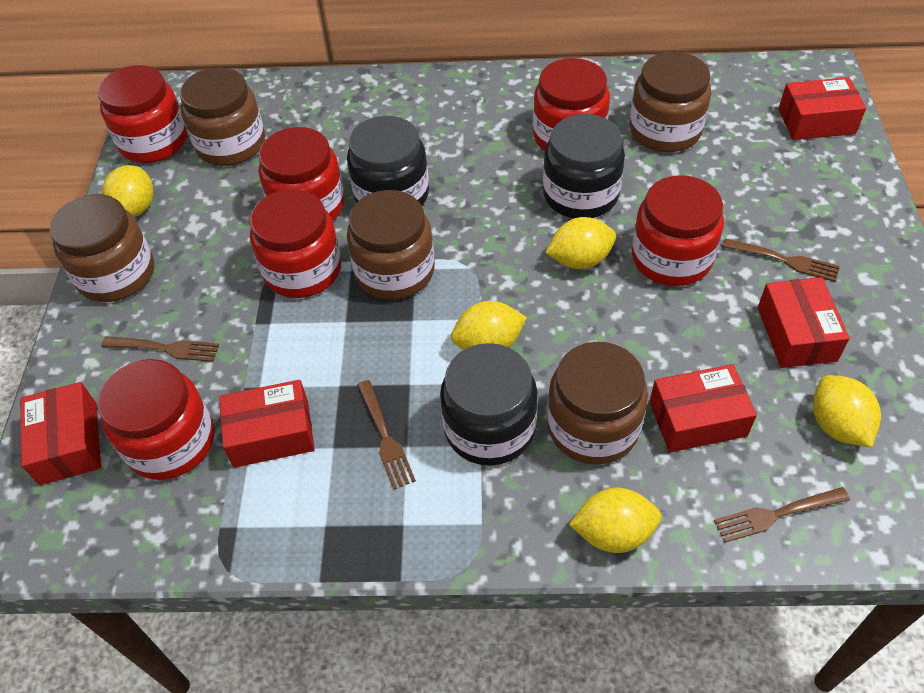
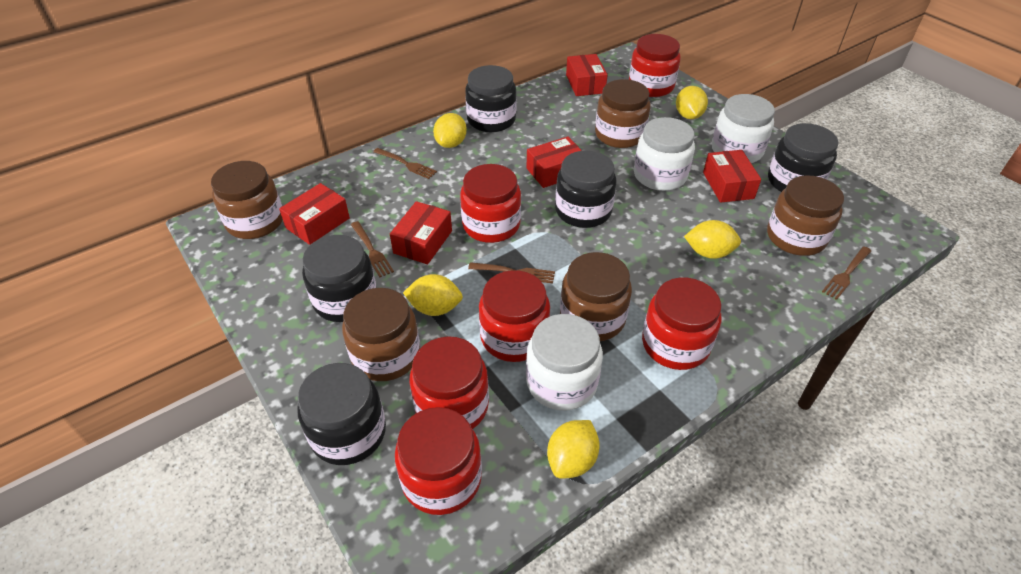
black jar: 3 -> 5
white jar: 0 -> 3

